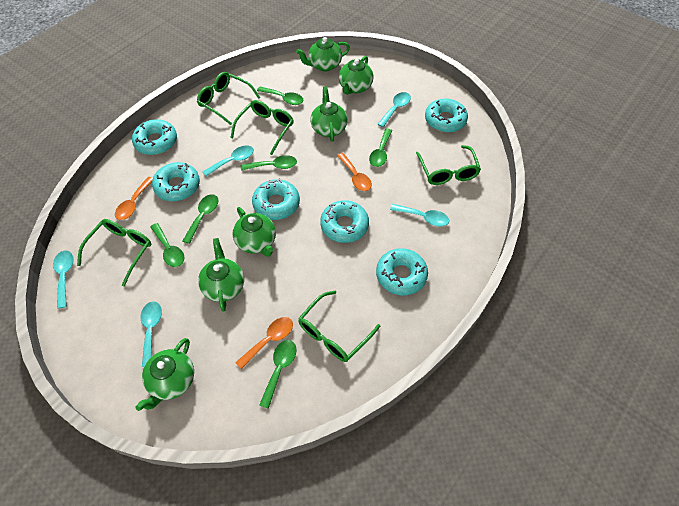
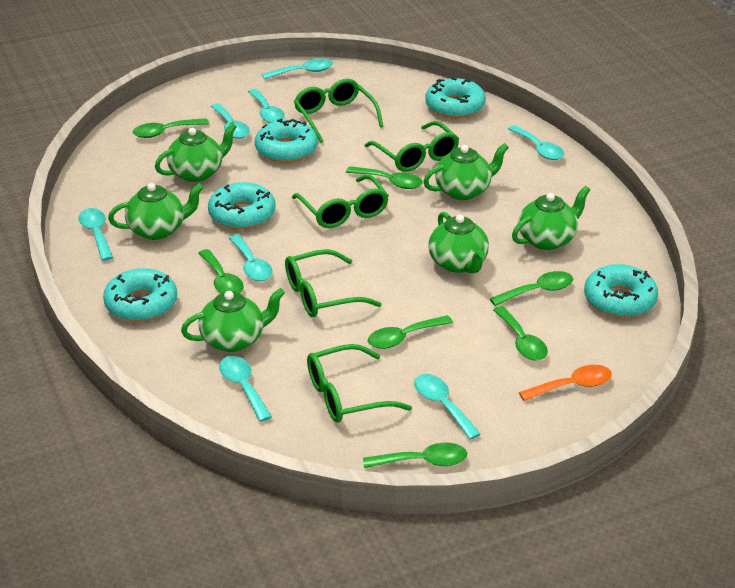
green spoon: 6 -> 7
orange spoon: 3 -> 1
turquoise donut: 6 -> 5
turquoise spoon: 5 -> 8

